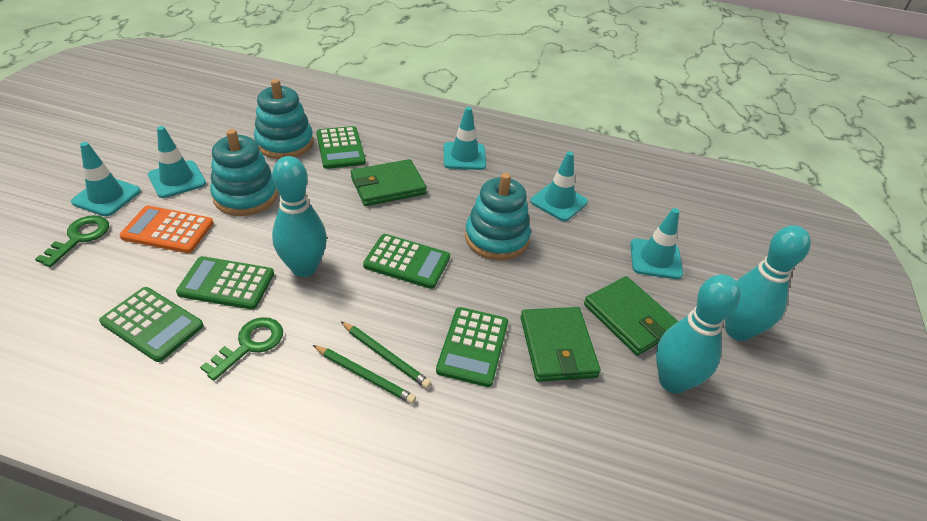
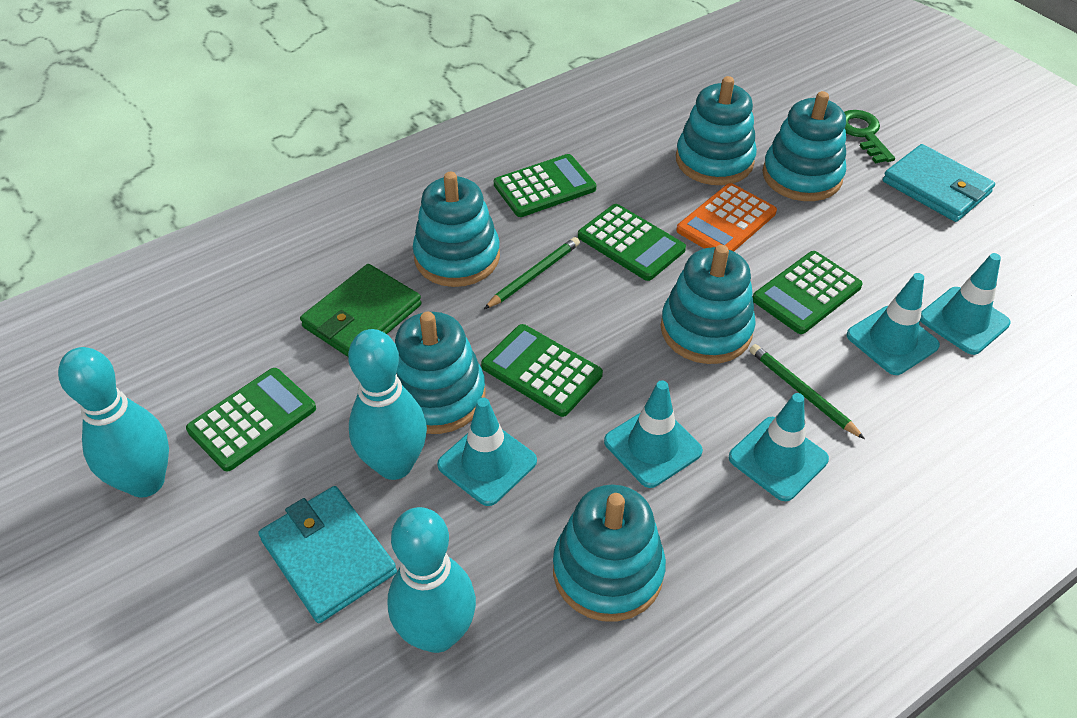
green key: 2 -> 1
green wallet: 3 -> 1
turquoise stacking toy: 3 -> 6
turquoise wallet: 0 -> 2

